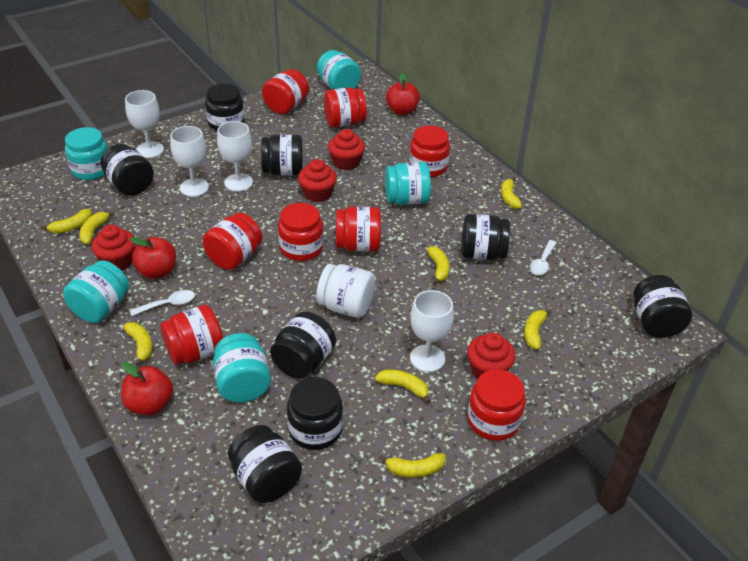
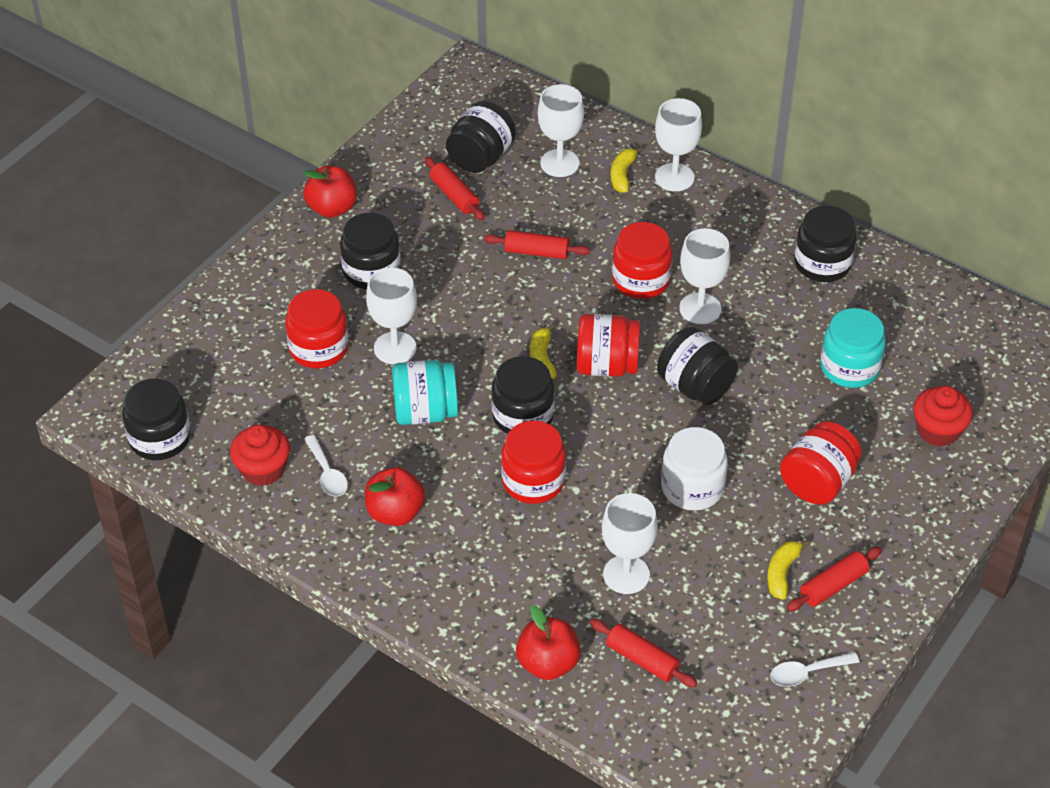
black jar: 8 -> 6
red cupcake: 4 -> 2
red jar: 8 -> 5
red rolling pin: 0 -> 4
turquoise jar: 5 -> 2
white goblet: 4 -> 5
yellow banana: 8 -> 3

